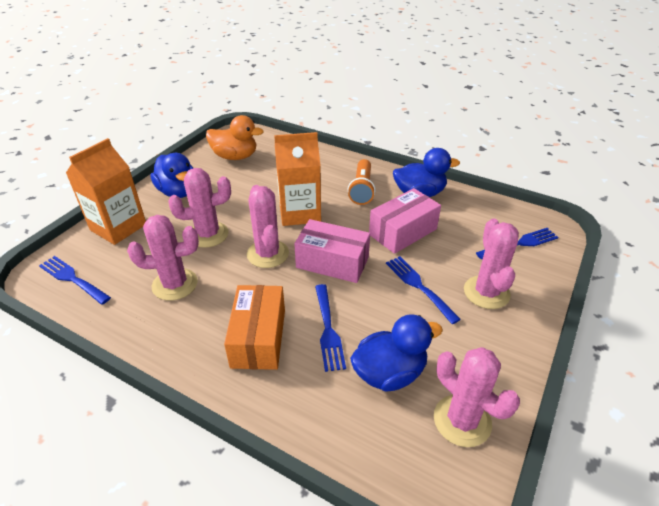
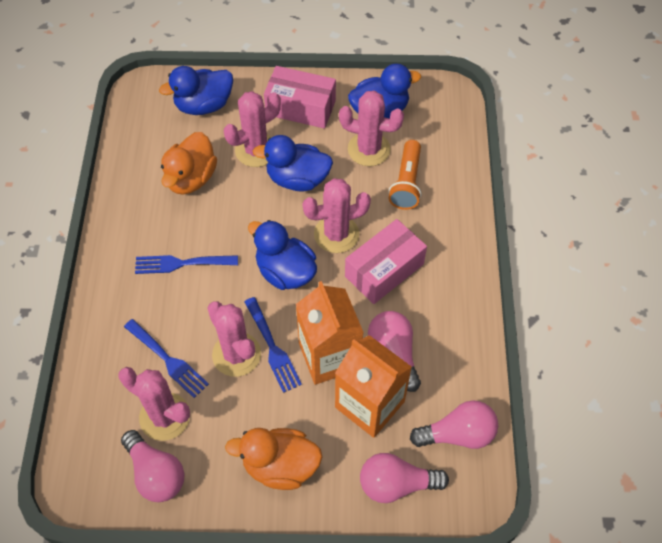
blue duck: 3 -> 4
blue fork: 4 -> 3
orange box: 1 -> 0
orange duck: 1 -> 2
pink light bulb: 0 -> 4

